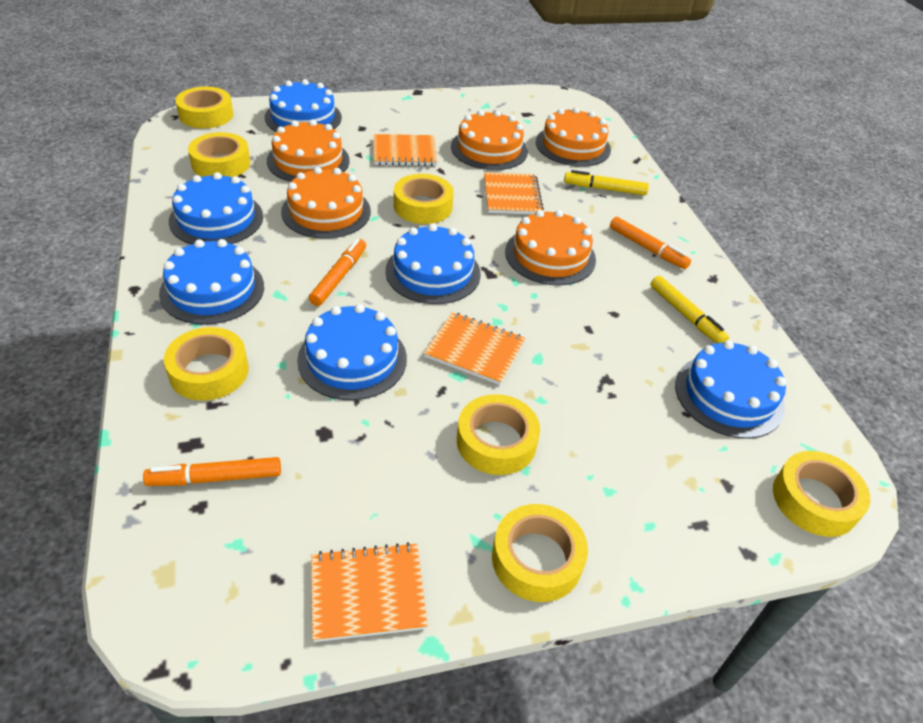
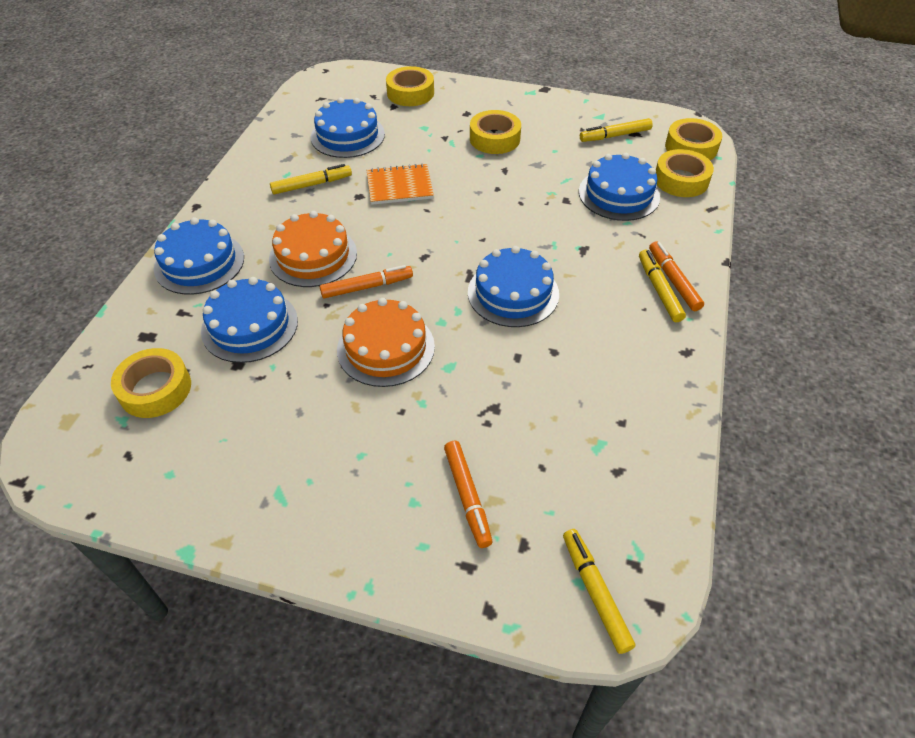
blue cake: 6 -> 5
orange cake: 5 -> 2
orange notebook: 4 -> 1
yellow marker: 2 -> 4
yellow tape: 7 -> 5

